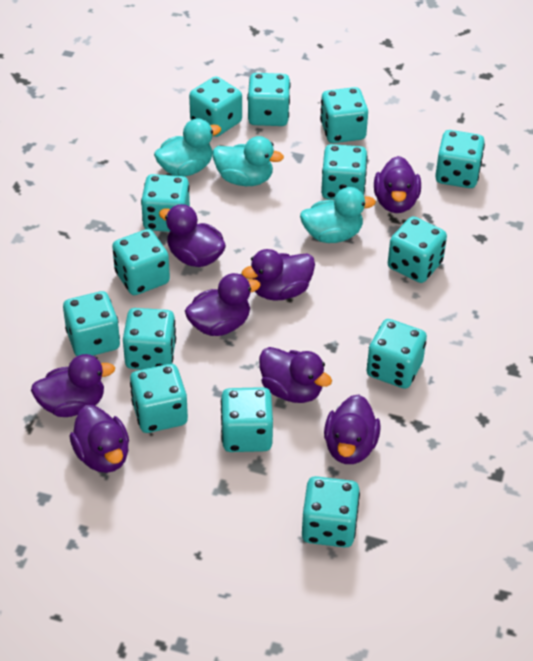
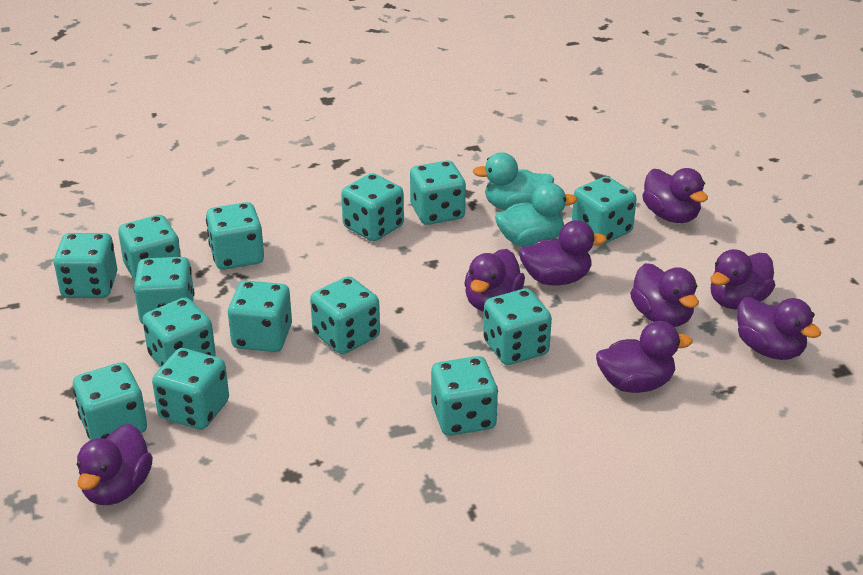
turquoise duck: 3 -> 2

